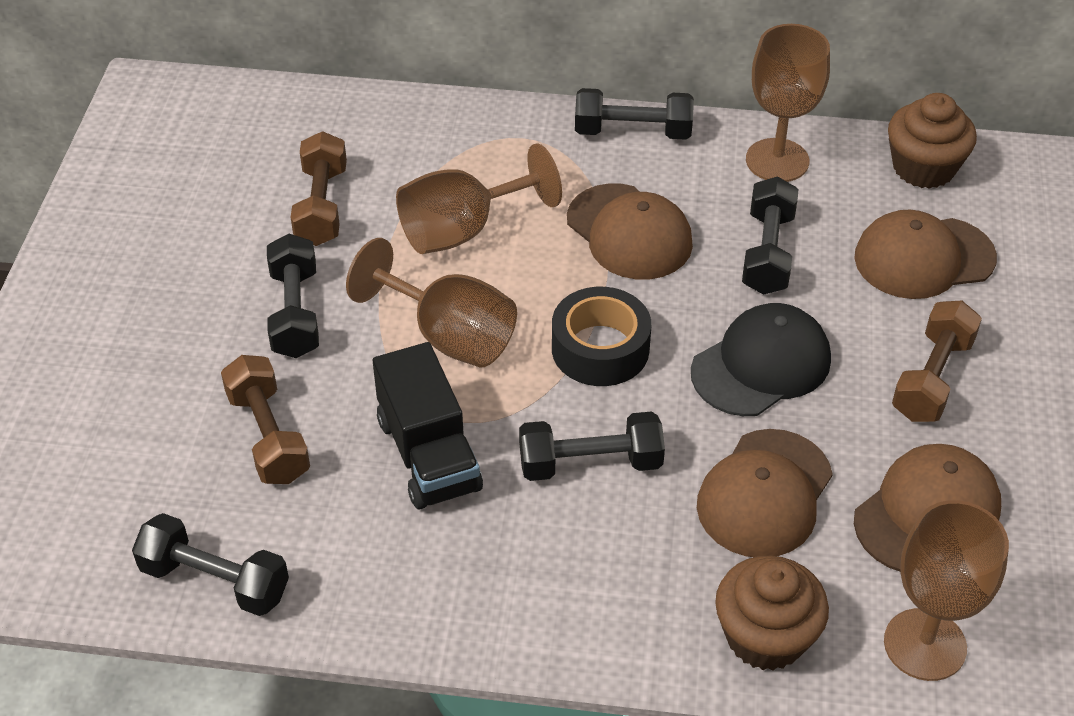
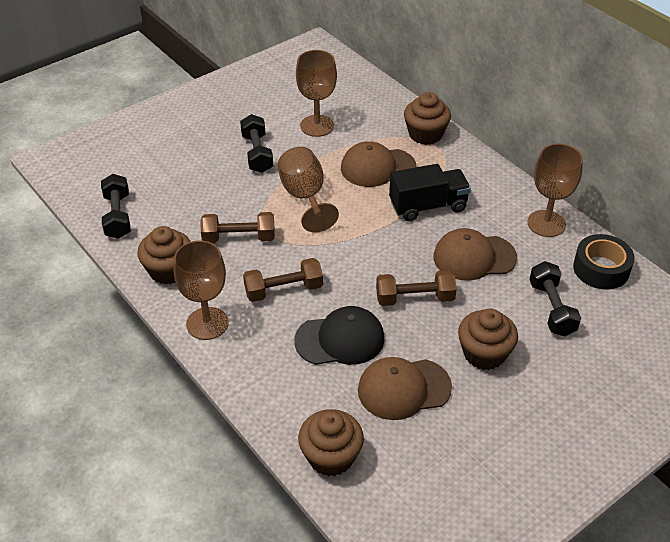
black dumbbell: 5 -> 3
brown cap: 4 -> 3
brown cupcake: 2 -> 4

